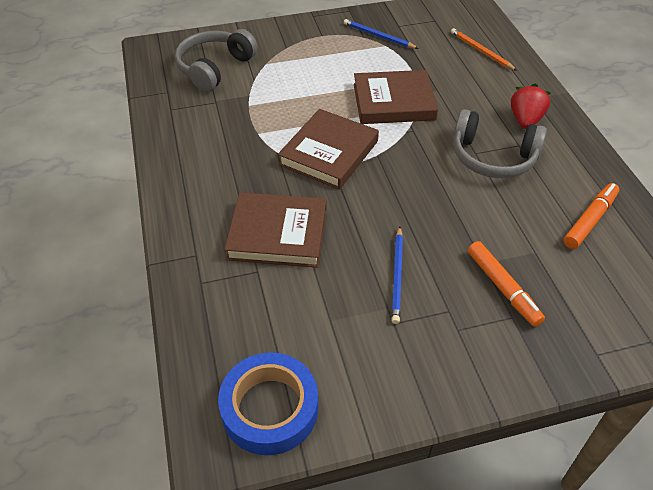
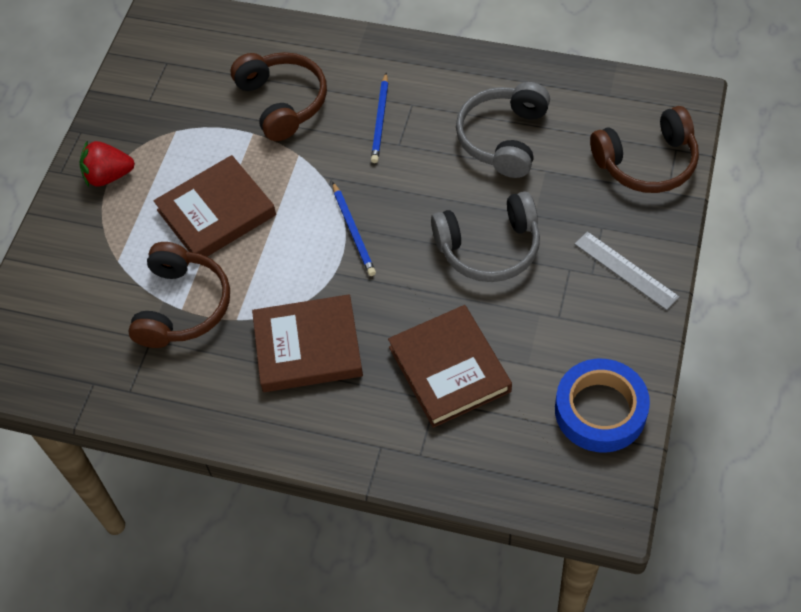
brown headphones: 0 -> 3
grey ruler: 0 -> 1
orange marker: 2 -> 0
orange pencil: 1 -> 0

